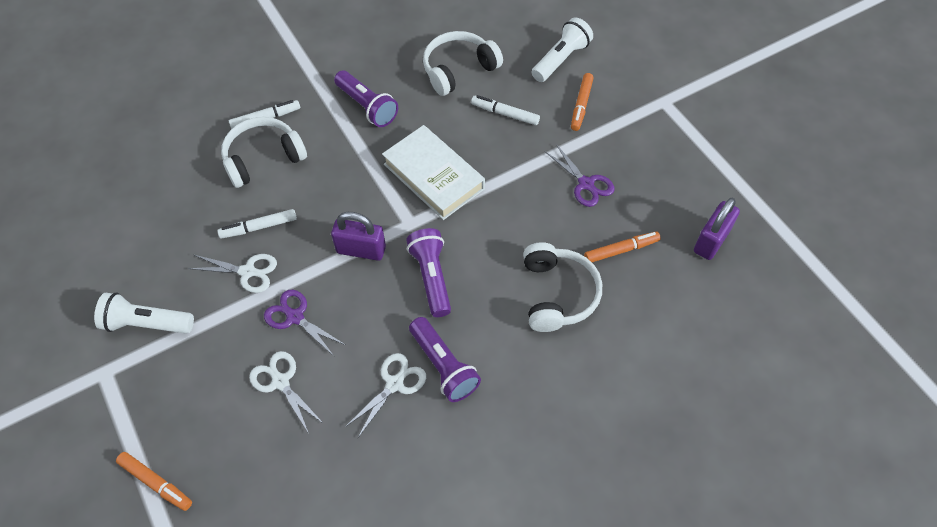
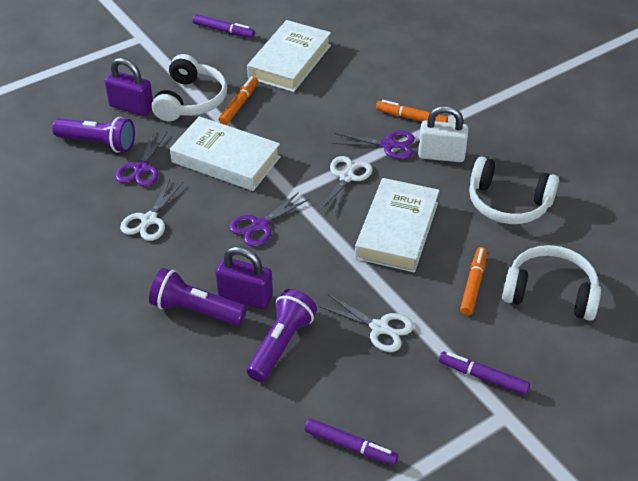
purple marker: 0 -> 3
purple scissors: 2 -> 3
white book: 1 -> 3
white flashlight: 2 -> 0
white marker: 3 -> 0
white padlock: 0 -> 1

